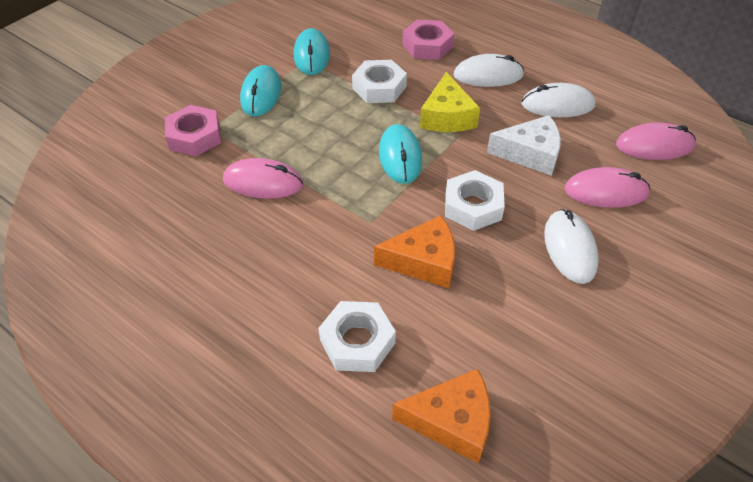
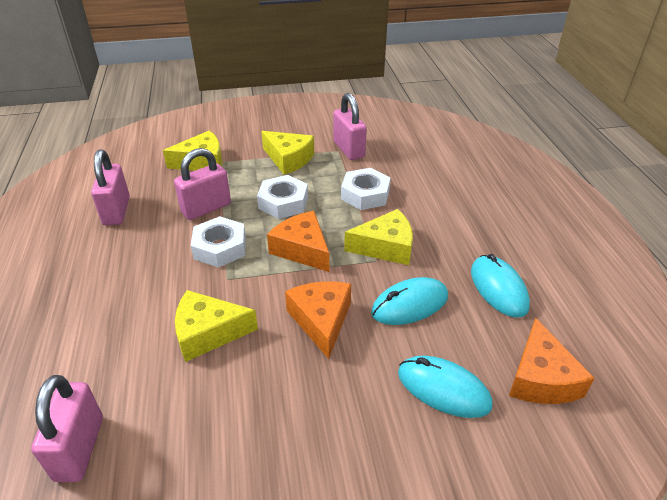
orange cheese: 2 -> 3
pink mouse: 3 -> 0
pink nut: 2 -> 0
pink padlock: 0 -> 4
white cheese: 1 -> 0
white mouse: 3 -> 0
yellow cheese: 1 -> 4

